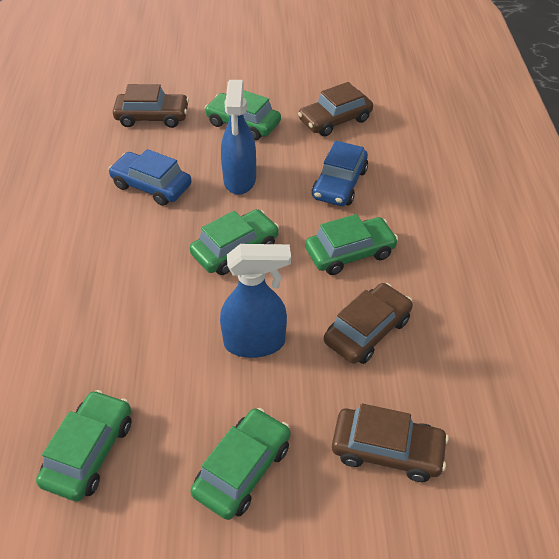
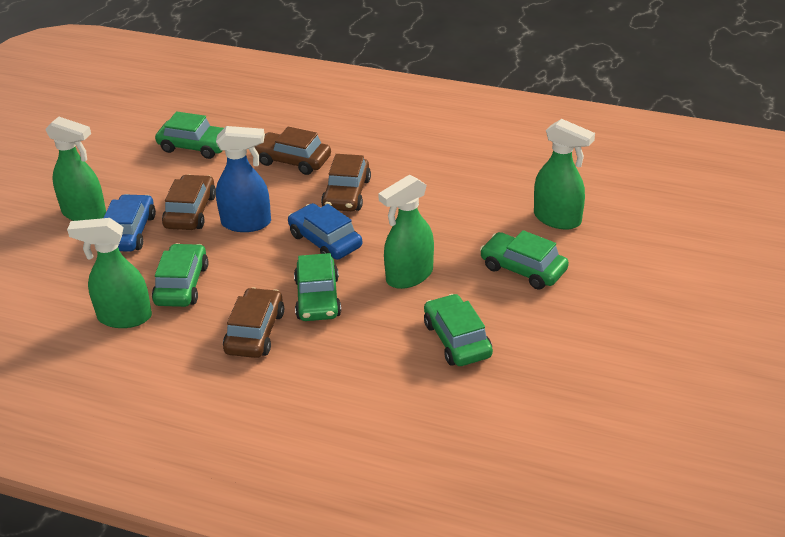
blue spray bottle: 2 -> 1
green spray bottle: 0 -> 4

